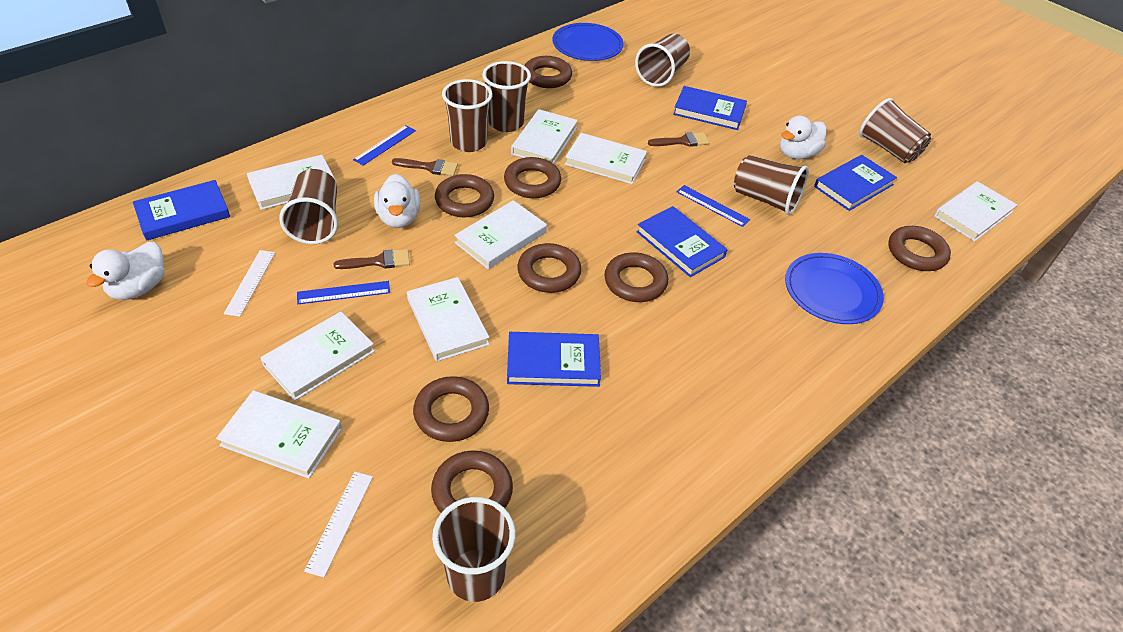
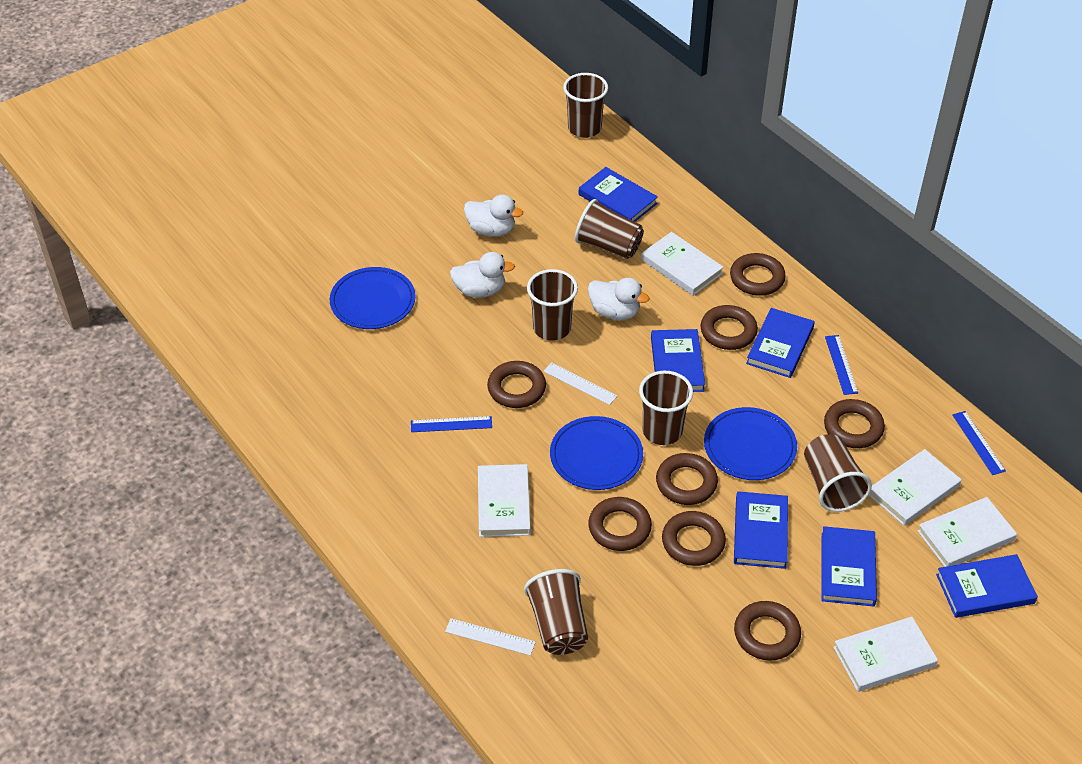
blue book: 5 -> 6
blue plate: 2 -> 3
brown brush: 3 -> 0
brown cup: 7 -> 6
white book: 8 -> 5

